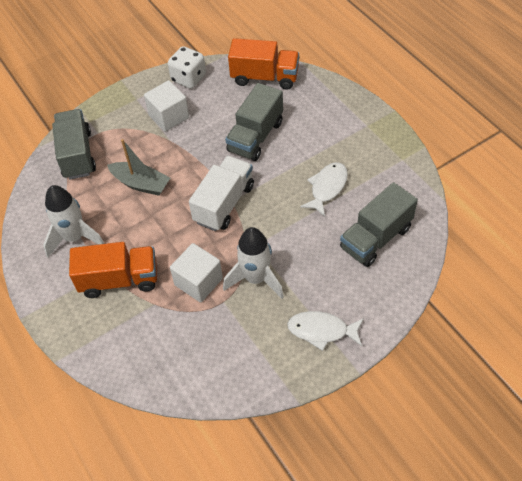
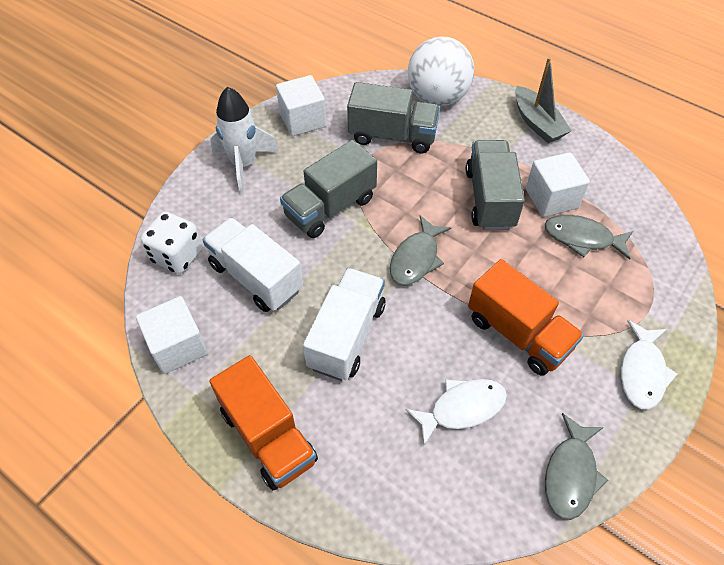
grey fish: 0 -> 3
white ball: 0 -> 1
white cube: 2 -> 3
white rocket: 2 -> 1
white truck: 1 -> 2

